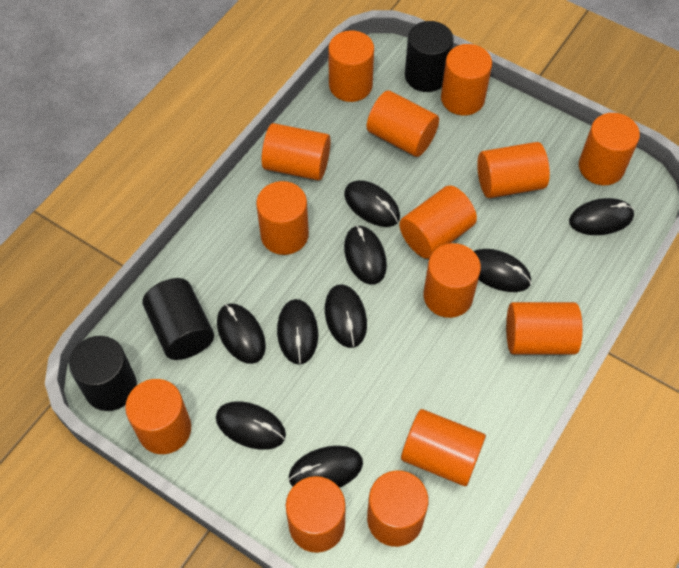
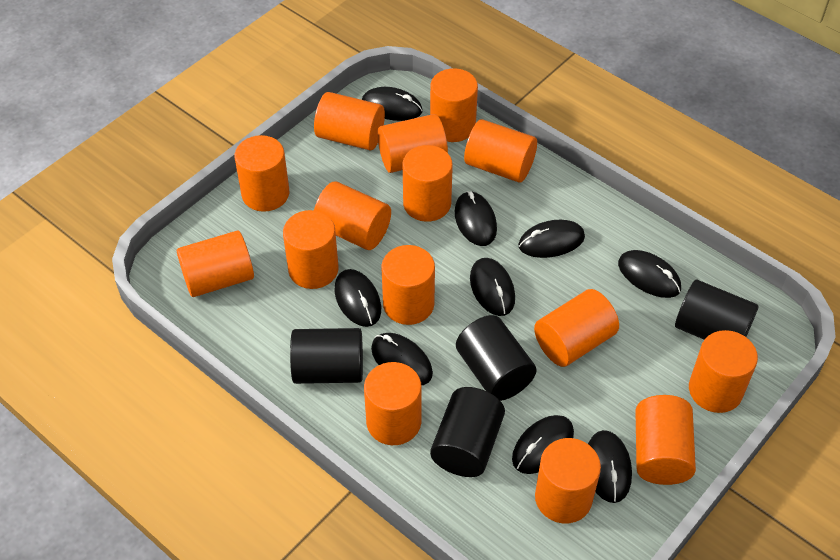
black cylinder: 3 -> 4
orange cylinder: 14 -> 15

